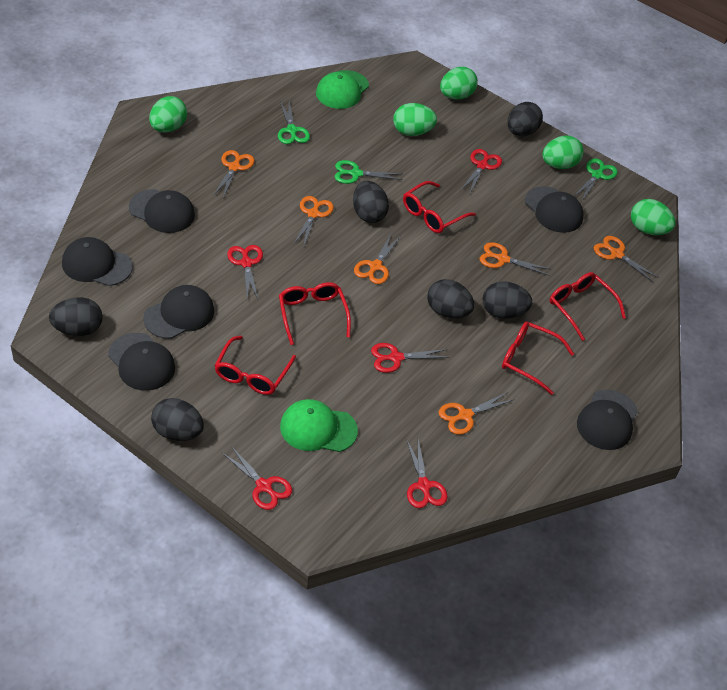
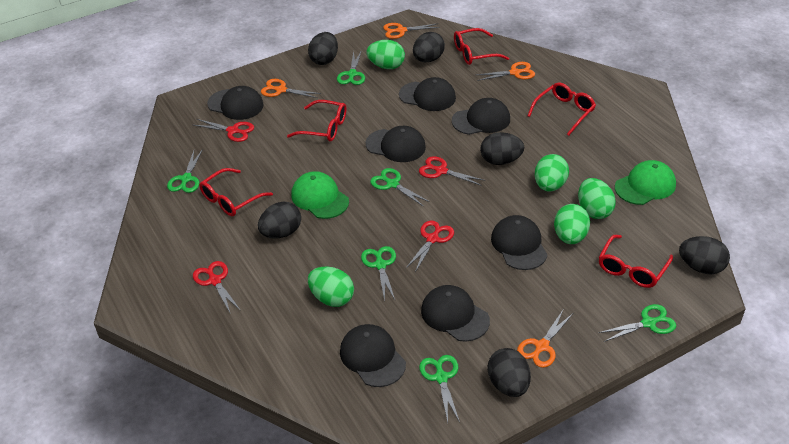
black cap: 6 -> 7
green scissors: 3 -> 6
orange scissors: 6 -> 4
red scissors: 5 -> 4

